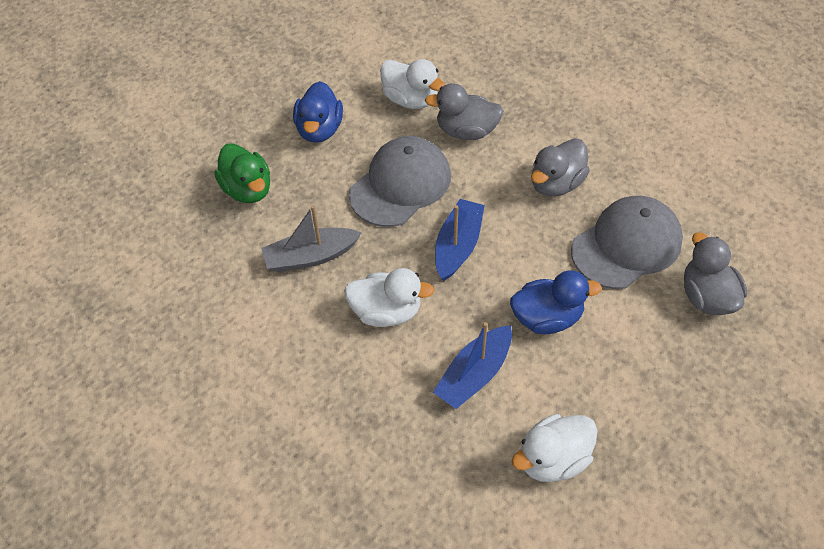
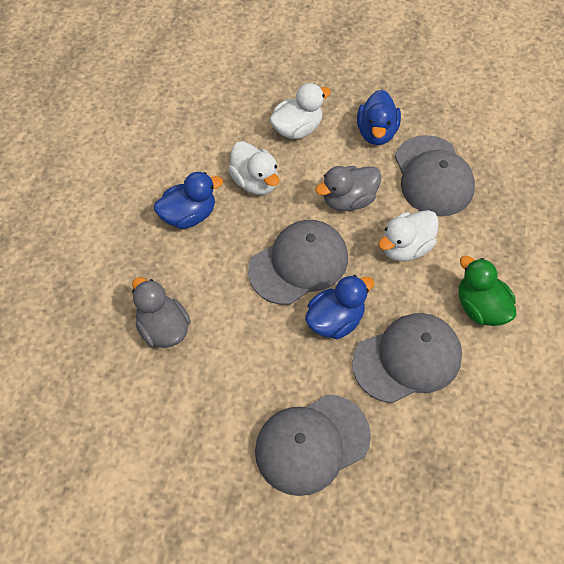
blue boat: 2 -> 0
blue duck: 2 -> 3
grey boat: 1 -> 0
grey cap: 2 -> 4
grey duck: 3 -> 2

